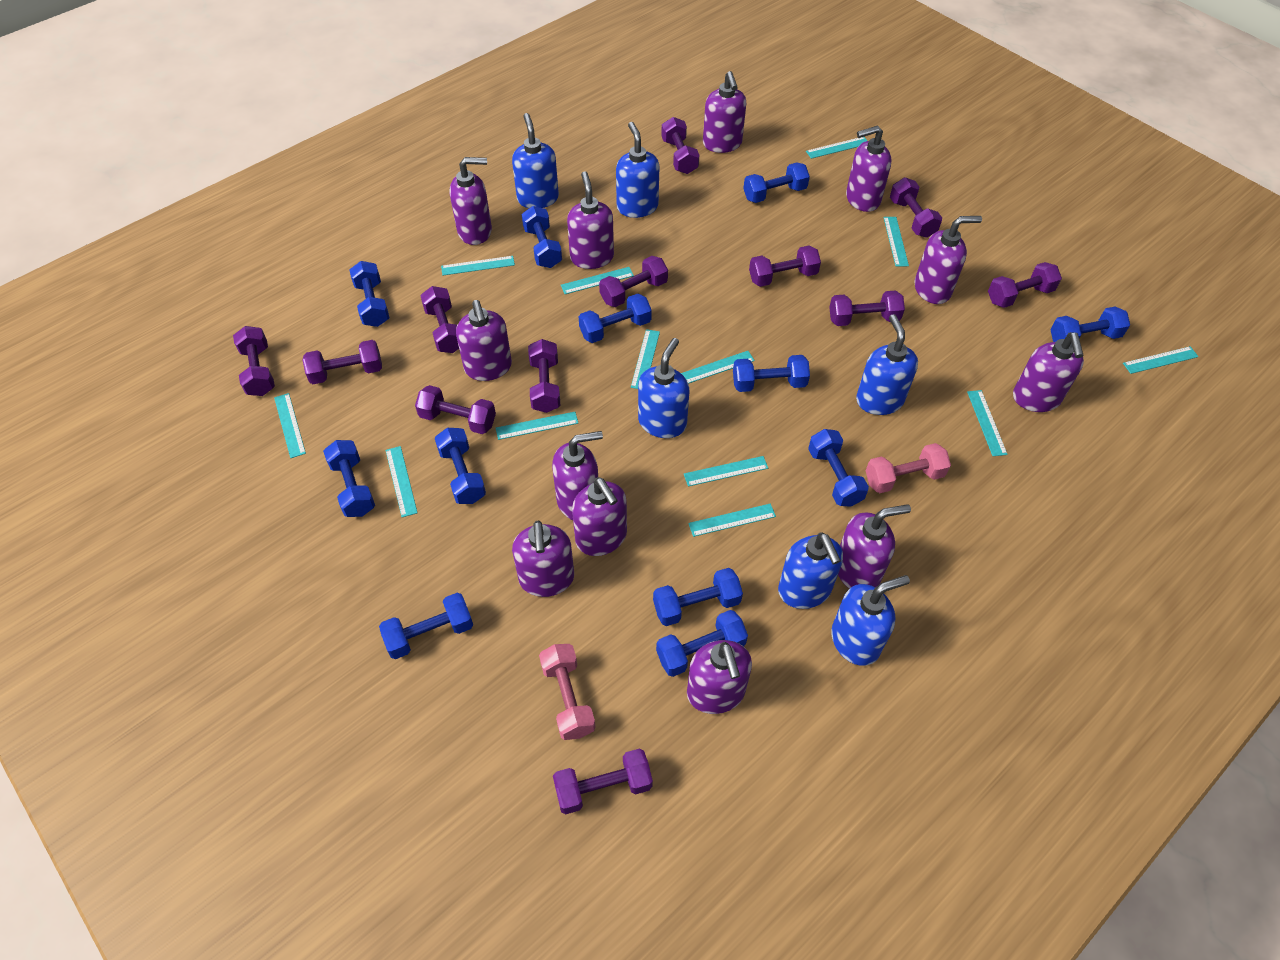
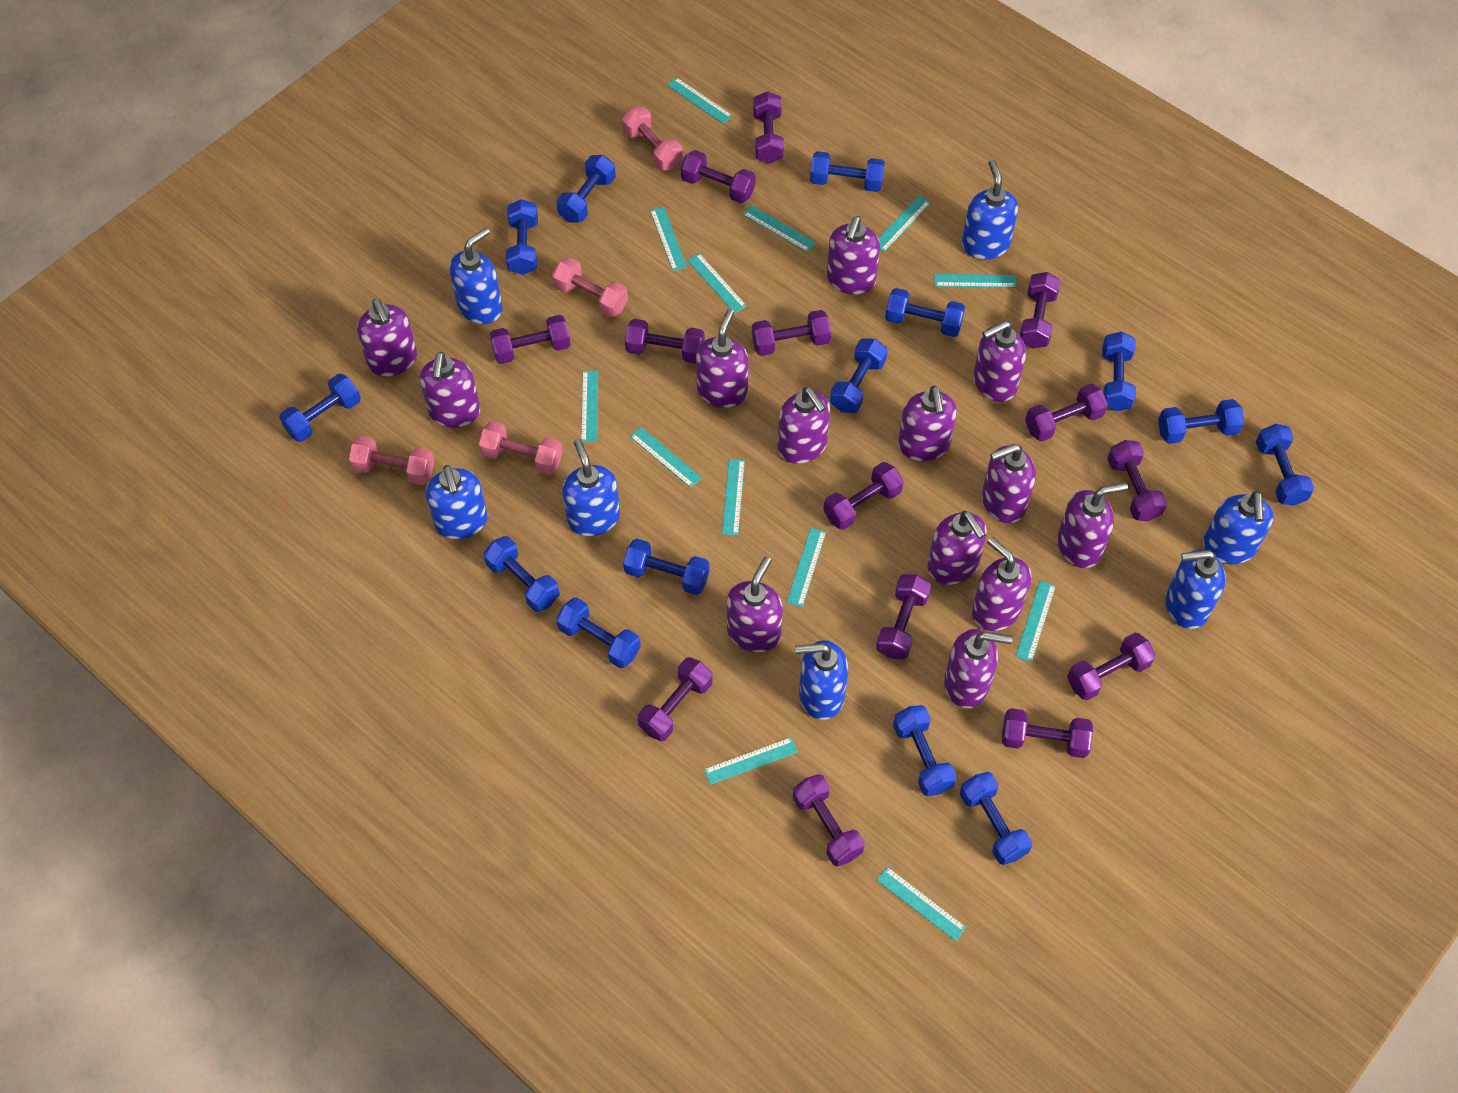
blue dumbbell: 12 -> 14
blue soap dispenser: 6 -> 7
pink dumbbell: 2 -> 4
purple dumbbell: 12 -> 14
purple soap dispenser: 12 -> 13

